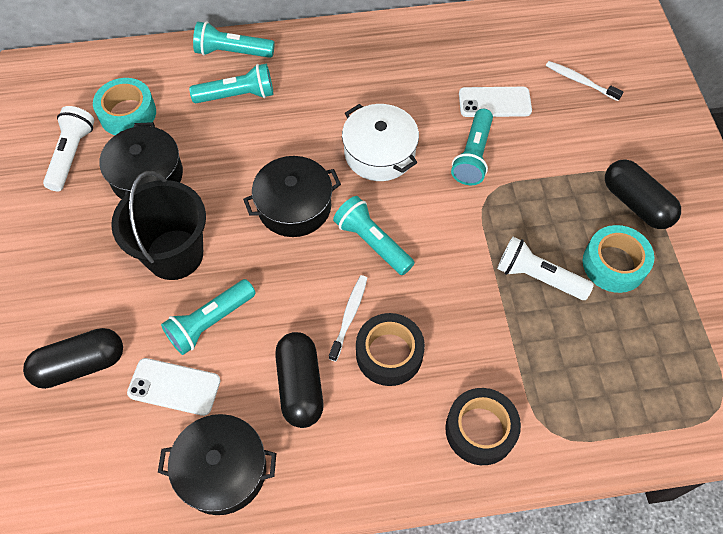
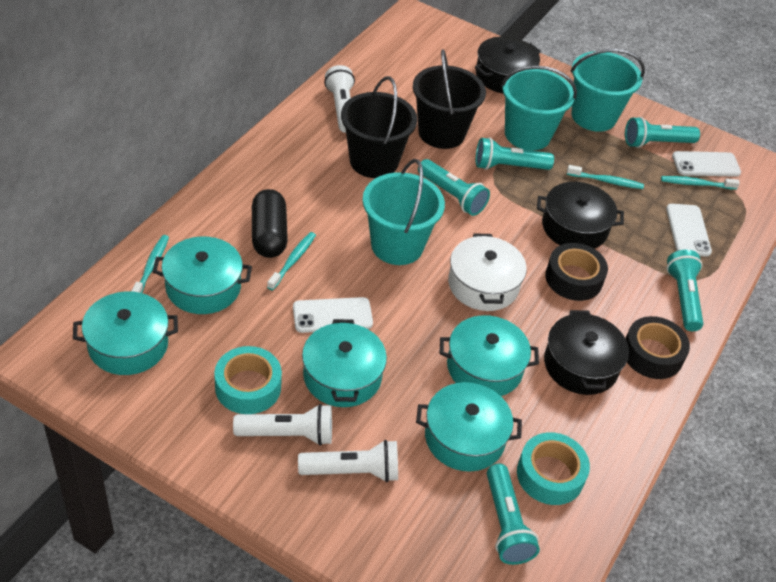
black bucket: 1 -> 2
black capsule: 3 -> 1
turquoise bucket: 0 -> 3
turquoise pot: 0 -> 5
turquoise toothbrush: 0 -> 4
white flashlight: 2 -> 3
white phone: 2 -> 3
white toothbrush: 2 -> 0

